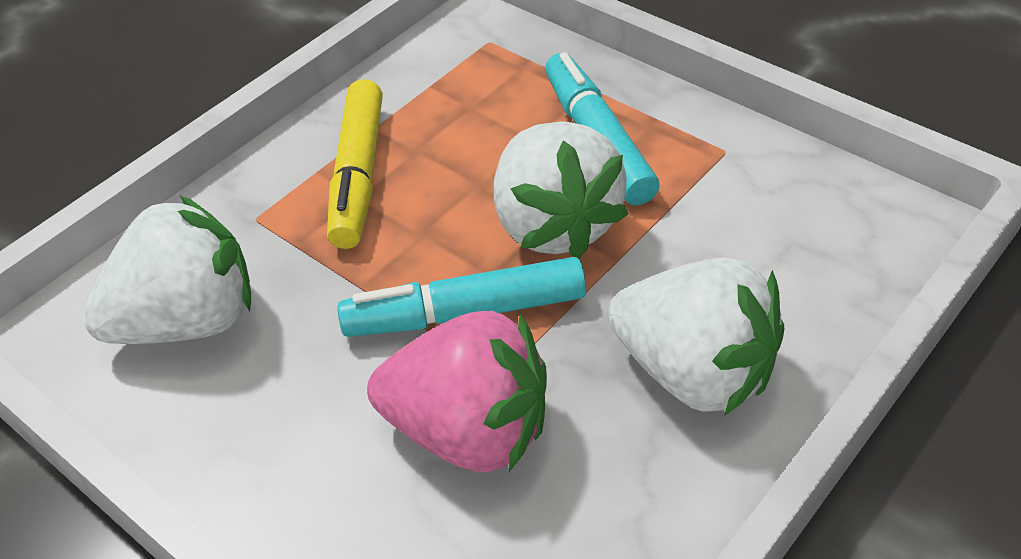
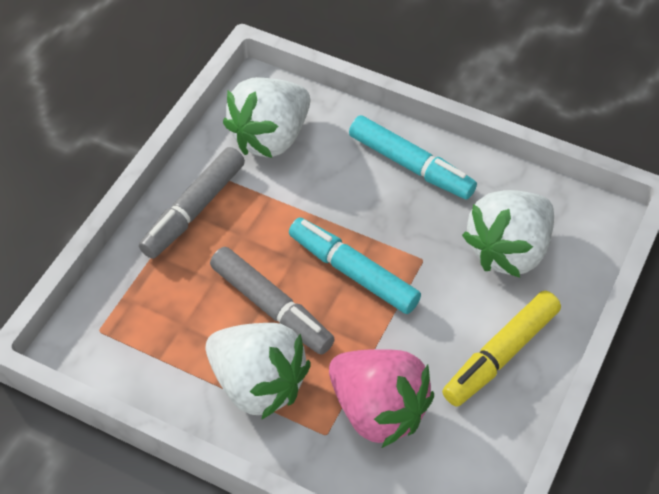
grey marker: 0 -> 2

